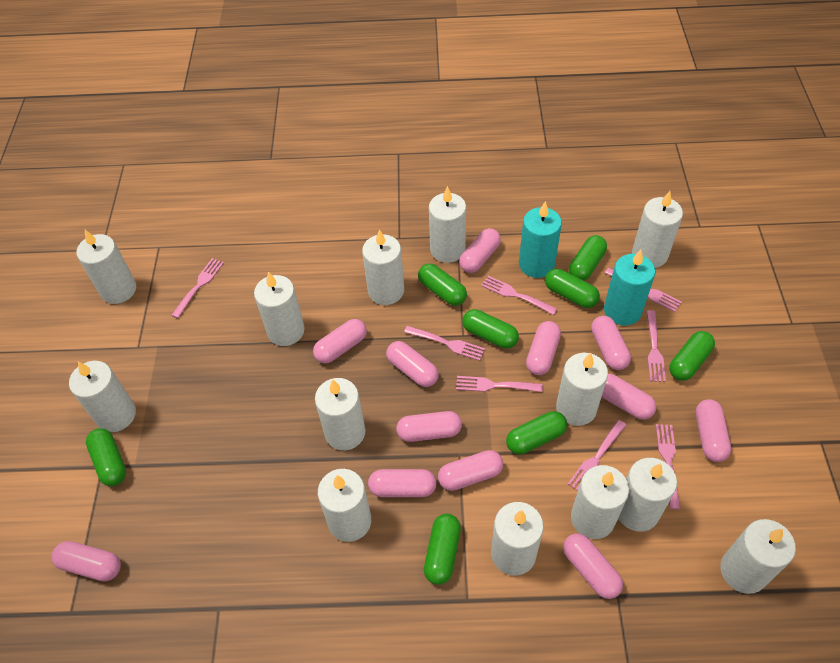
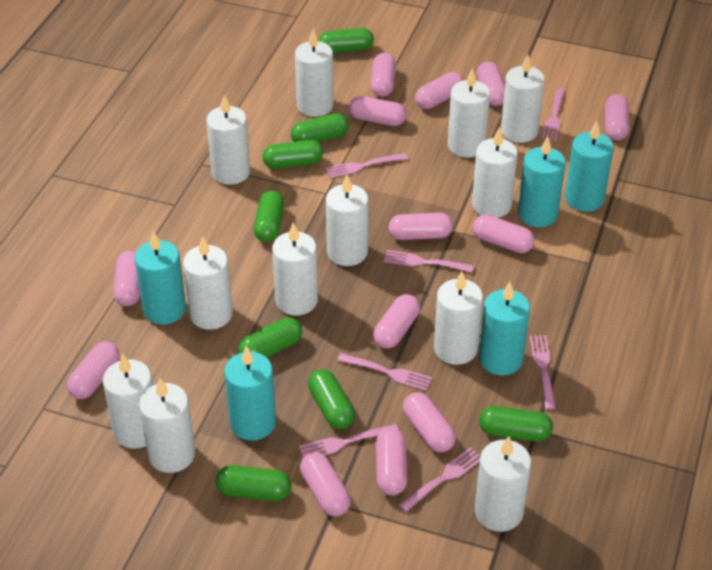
pink capsule: 12 -> 13
pink fork: 8 -> 7
turquoise candle: 2 -> 5
white candle: 13 -> 12

